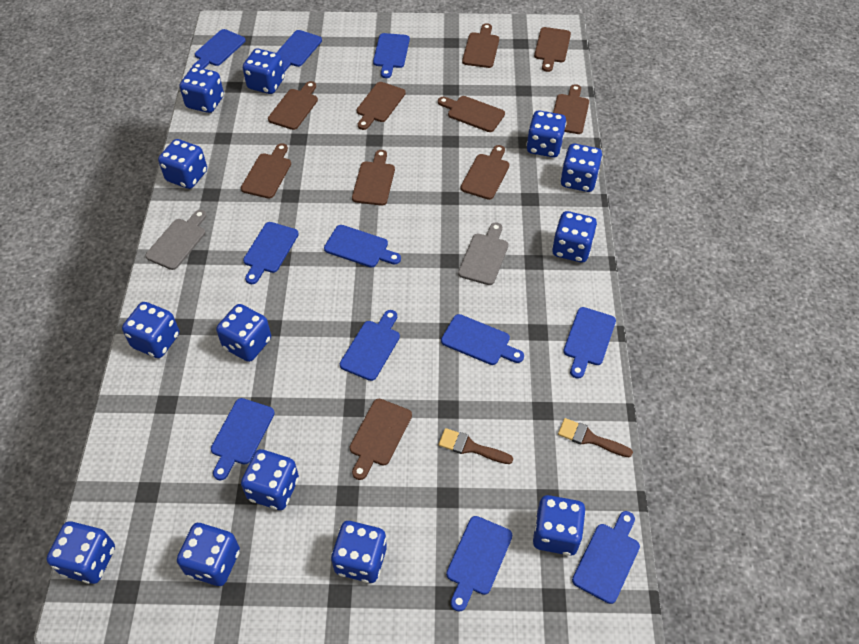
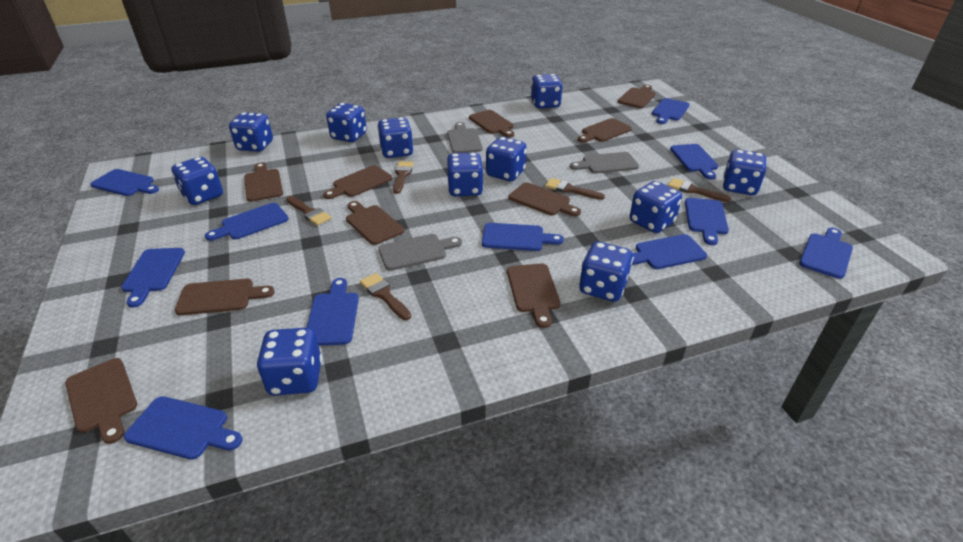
blue dice: 13 -> 11
brown brush: 2 -> 5
grey cutting board: 2 -> 3

